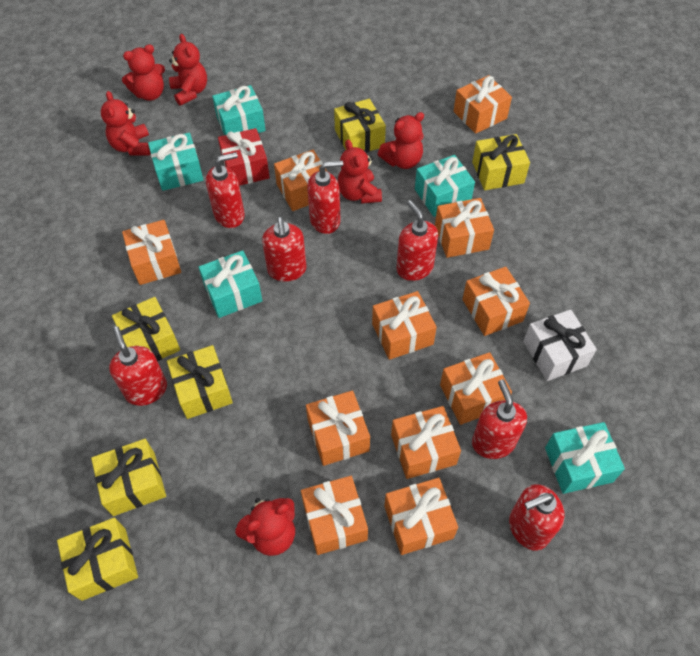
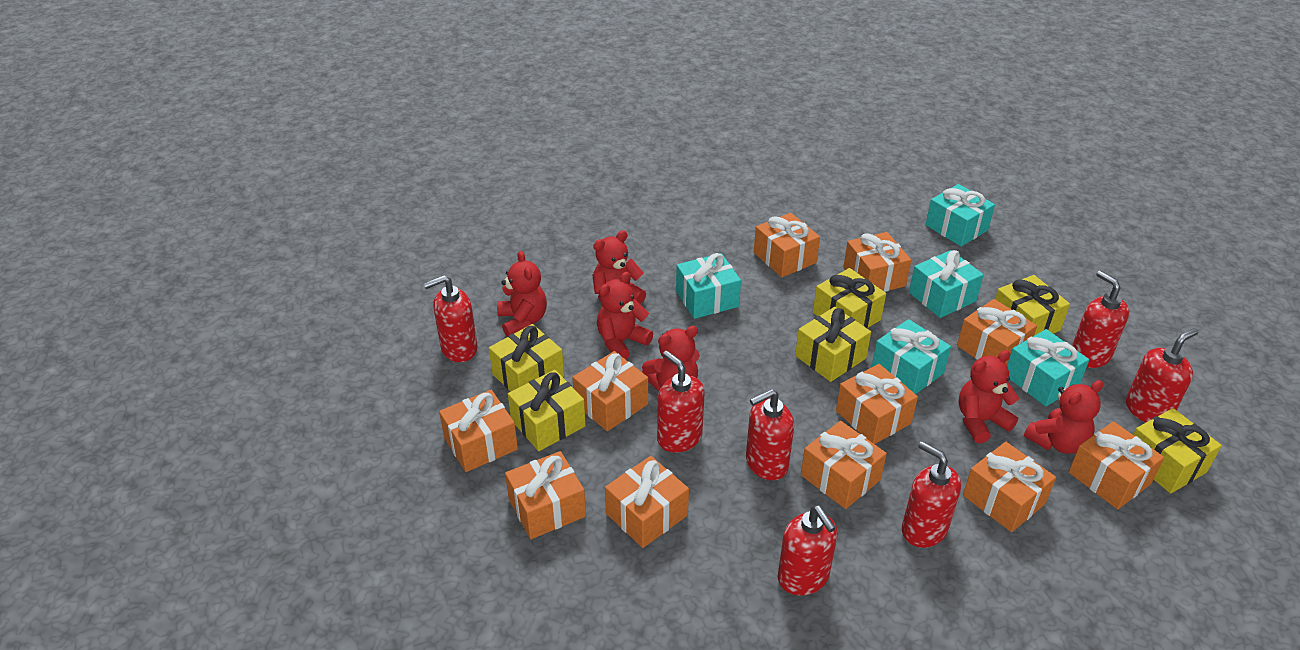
red gift: 1 -> 0
white gift: 1 -> 0

